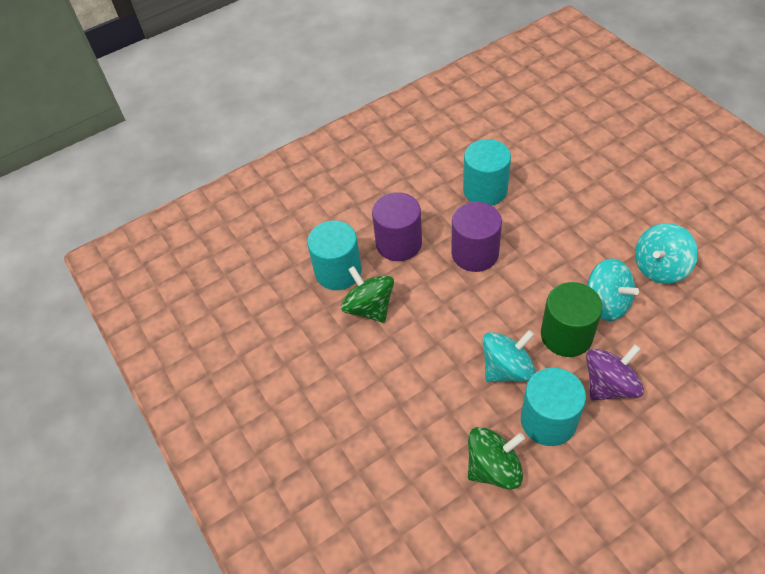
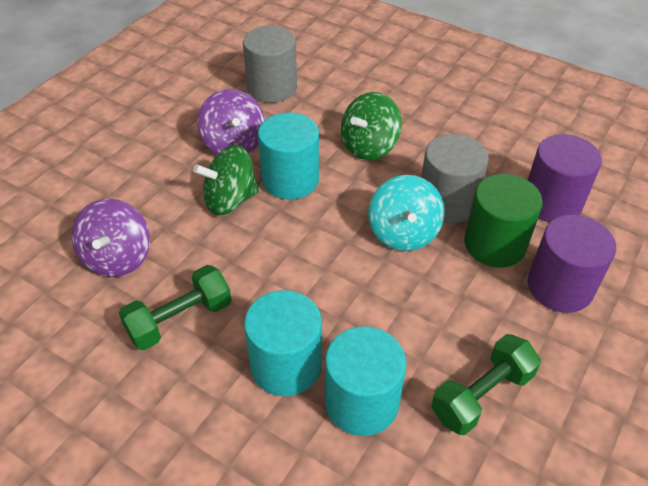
green dumbbell: 0 -> 2
grey cylinder: 0 -> 2
purple spinning top: 1 -> 2
turquoise spinning top: 3 -> 1

